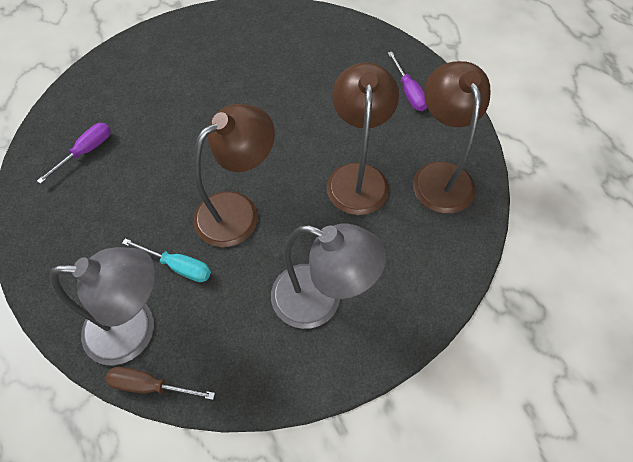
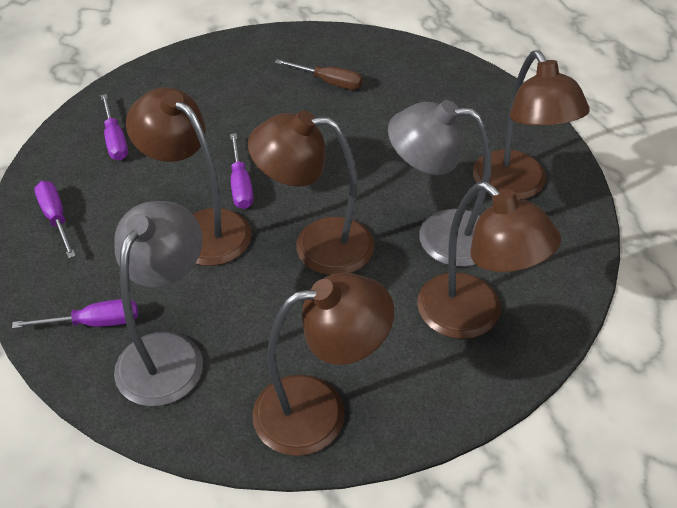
brown lamp: 3 -> 5
purple screwdriver: 2 -> 4
turquoise screwdriver: 1 -> 0

